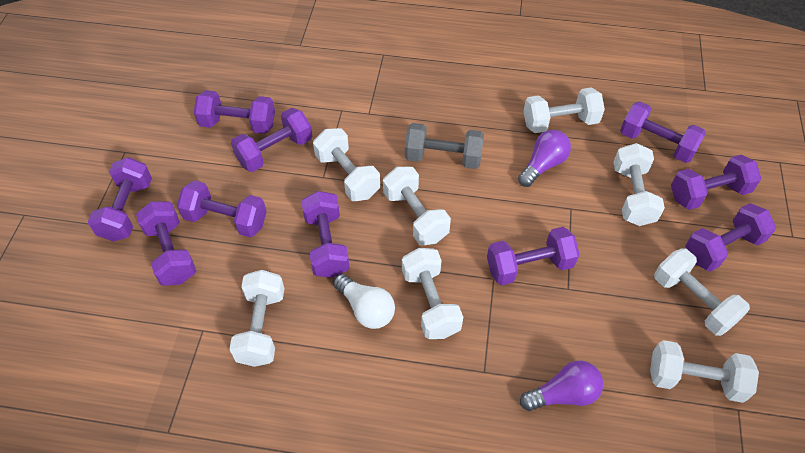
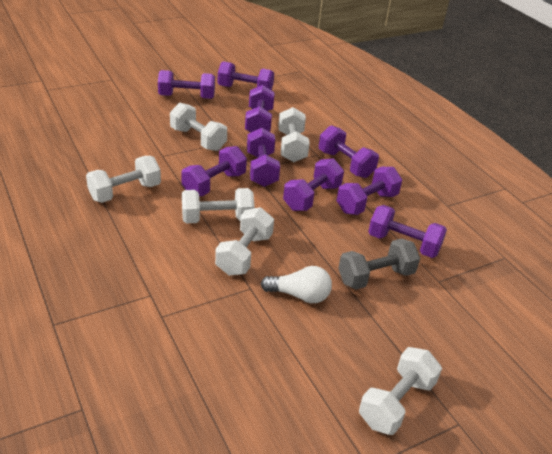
purple dumbbell: 10 -> 9
purple light bulb: 2 -> 0
white dumbbell: 8 -> 6

